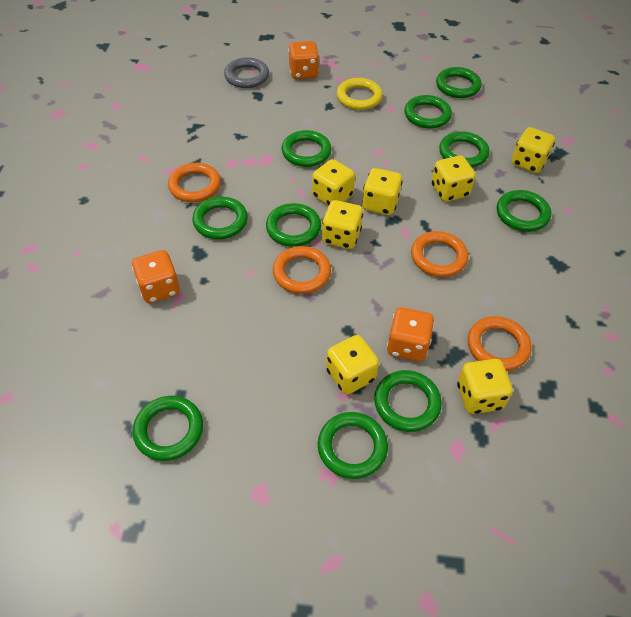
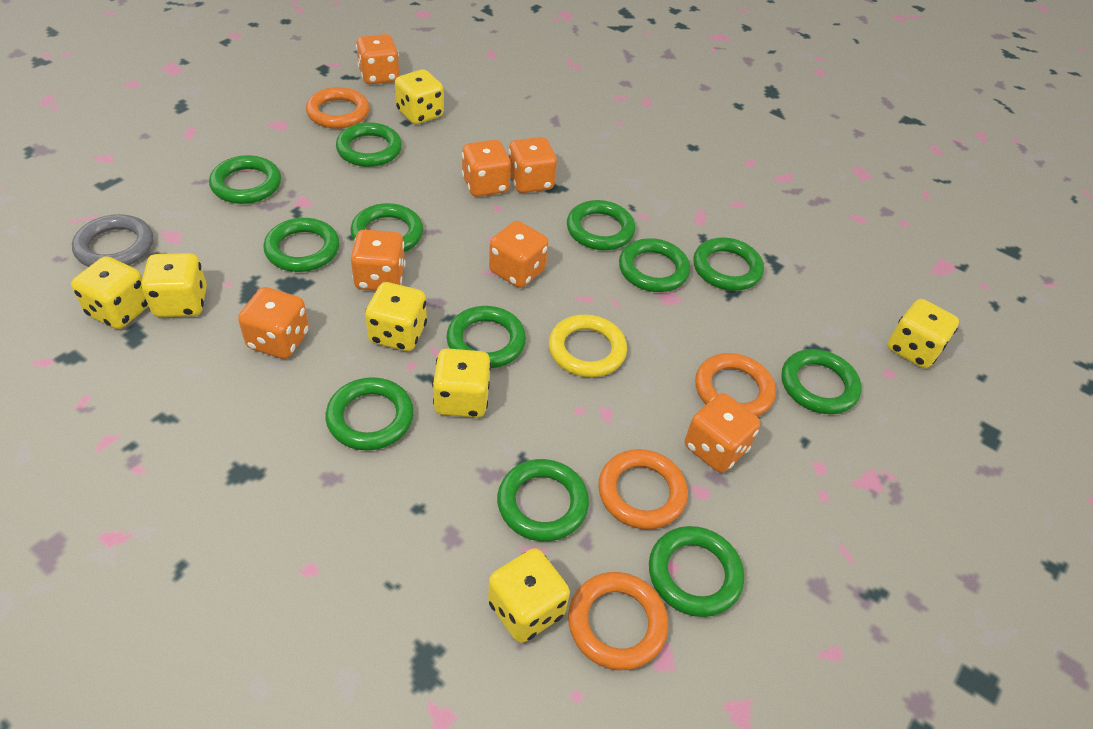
green ring: 10 -> 12
orange dice: 3 -> 7

